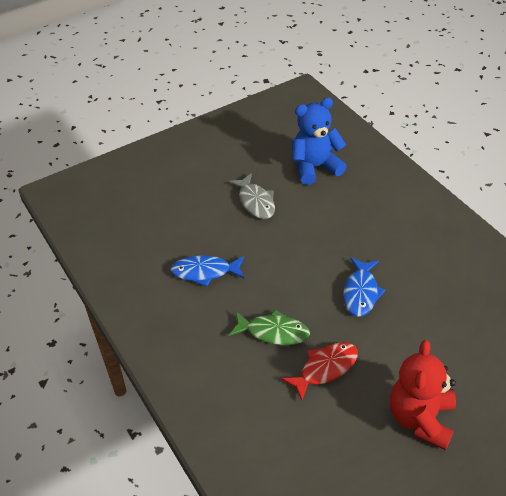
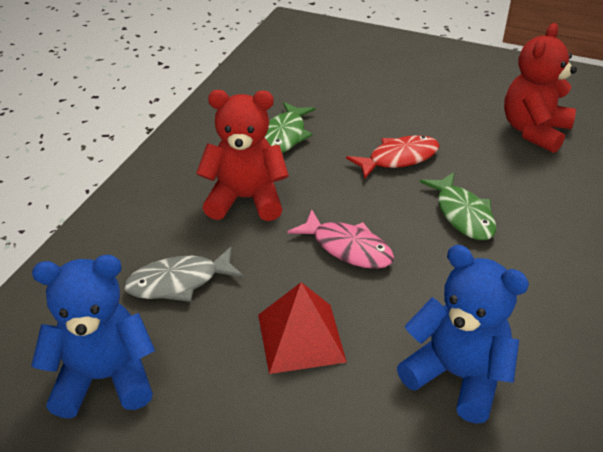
blue fish: 2 -> 0
blue teddy bear: 1 -> 2
green fish: 1 -> 2
pink fish: 0 -> 1
red pyramid: 0 -> 1
red teddy bear: 1 -> 2

